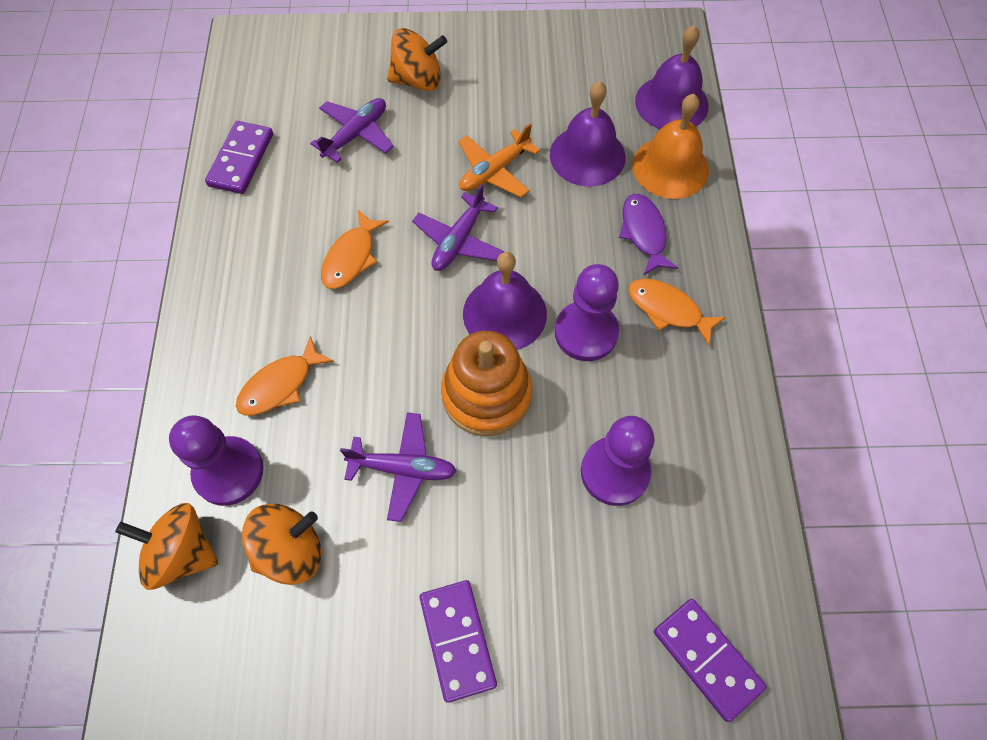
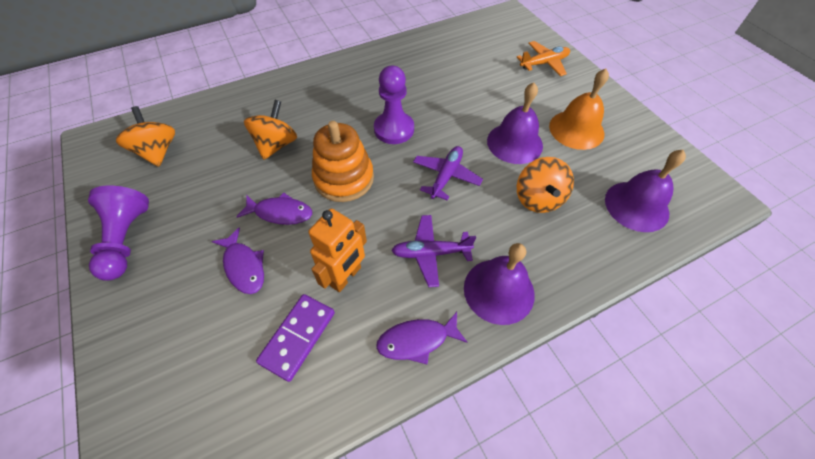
orange fish: 3 -> 0
orange robot: 0 -> 1
purple domino: 3 -> 1
purple fish: 1 -> 3
purple pawn: 3 -> 2
purple plane: 3 -> 2

